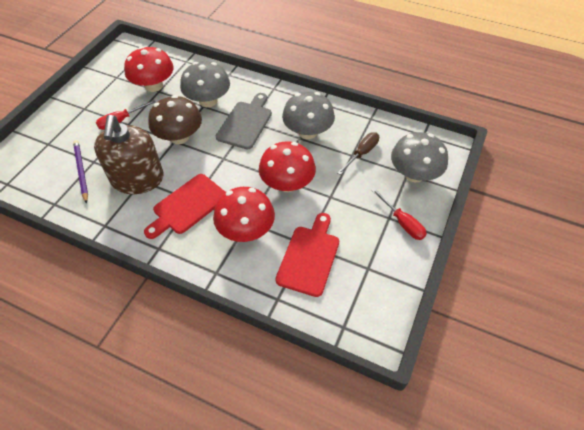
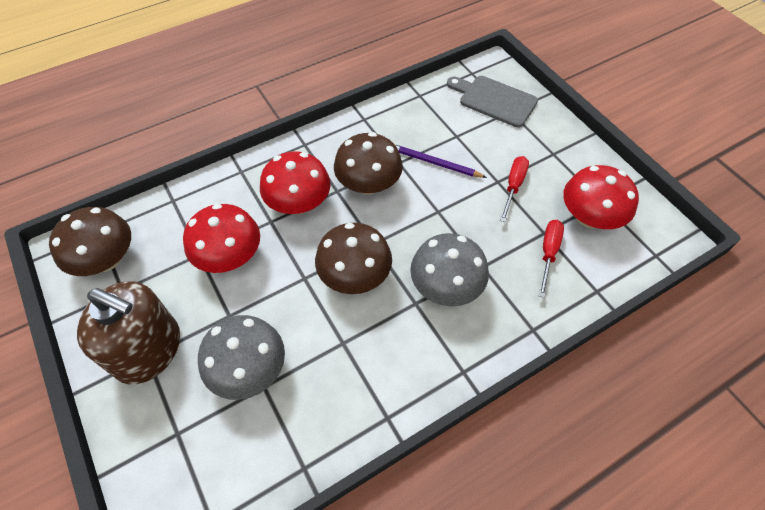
brown mushroom: 1 -> 3
brown screwdriver: 1 -> 0
grey mushroom: 3 -> 2
red cutting board: 2 -> 0

